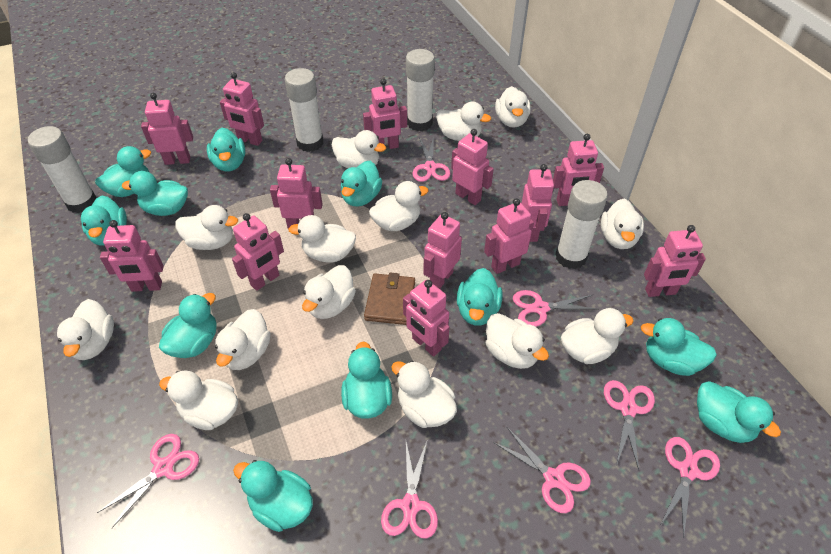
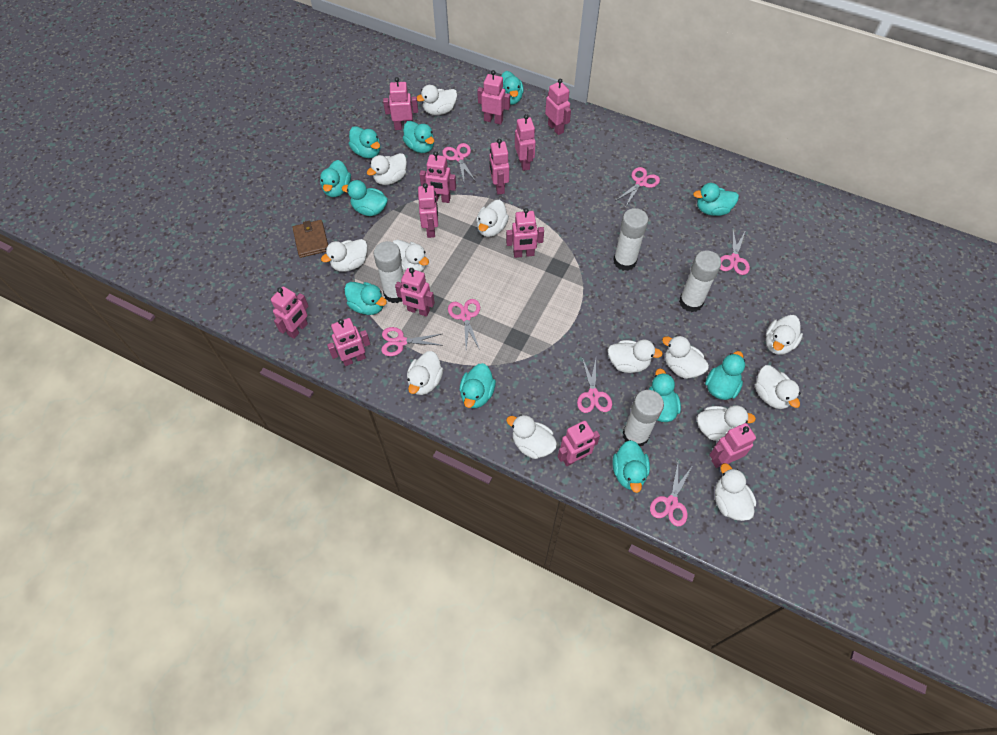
white duck: 14 -> 13

